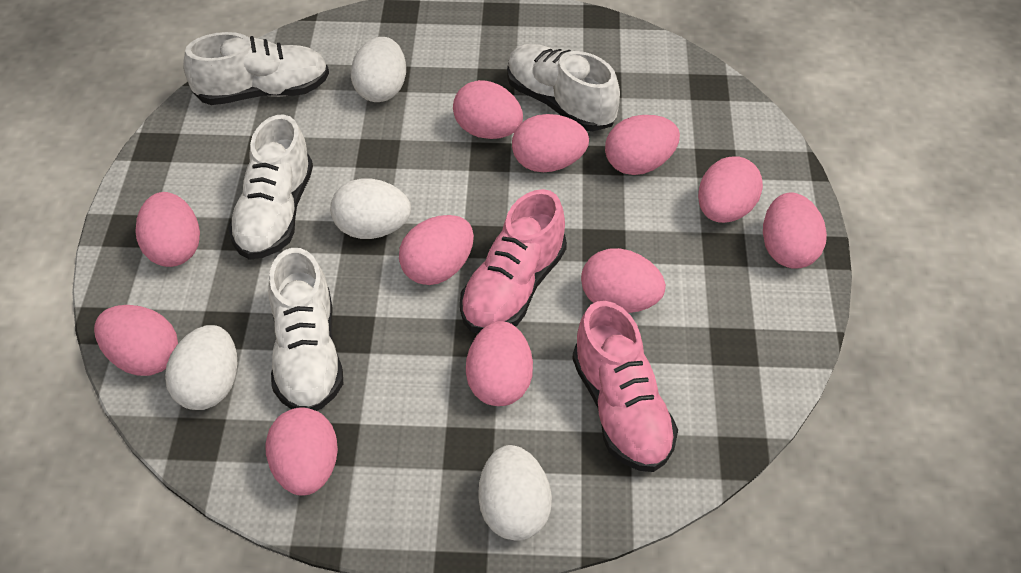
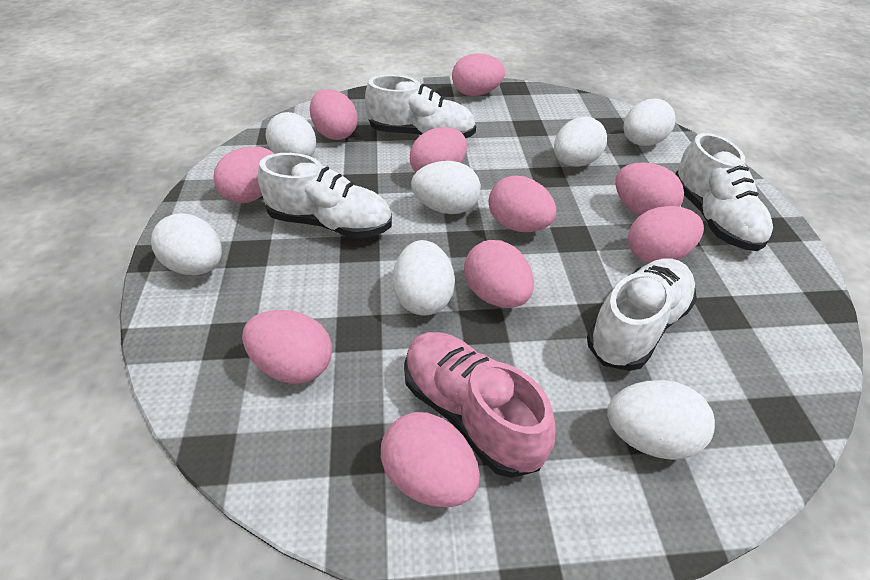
pink egg: 11 -> 10
pink shoe: 2 -> 1
white egg: 4 -> 7

